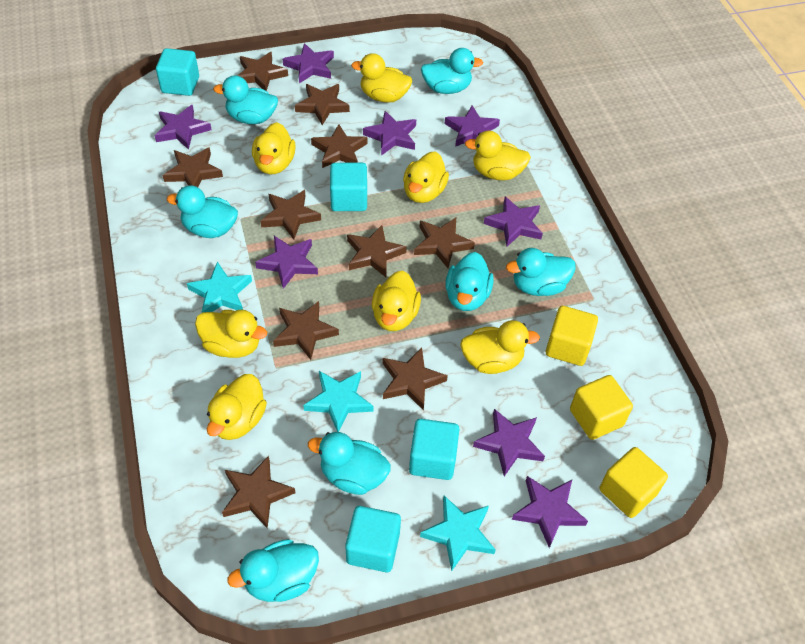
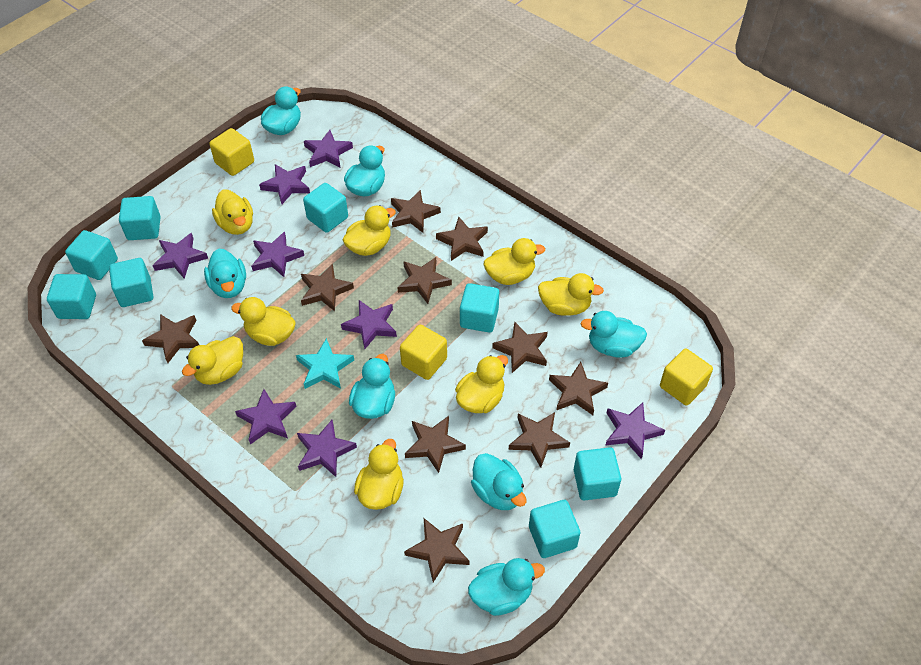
turquoise cube: 4 -> 8
turquoise star: 3 -> 1

